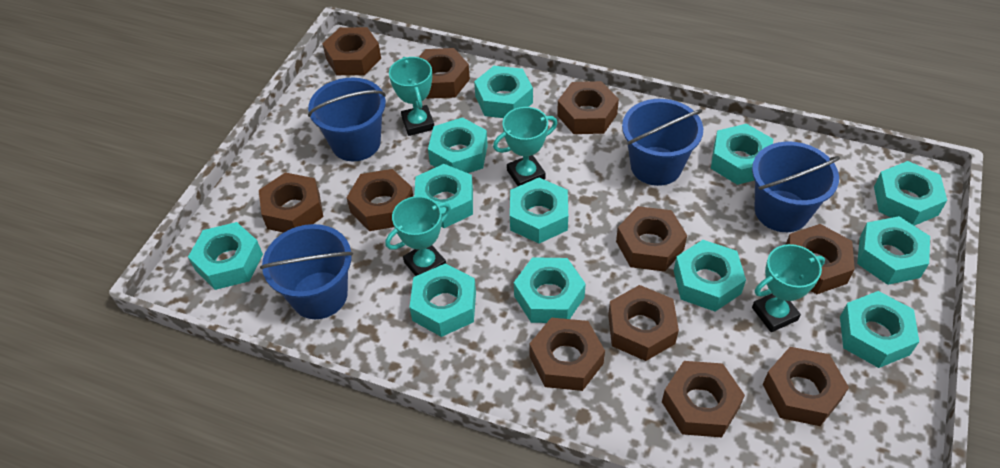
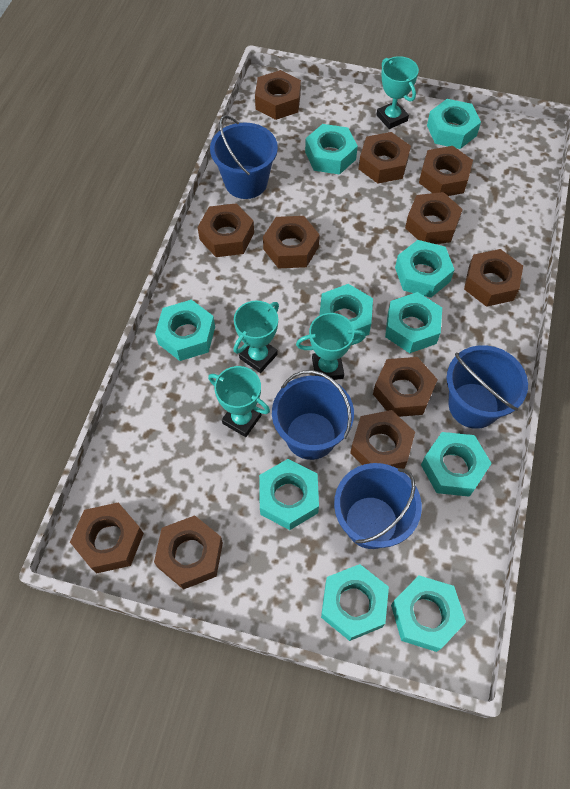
turquoise nut: 12 -> 10

